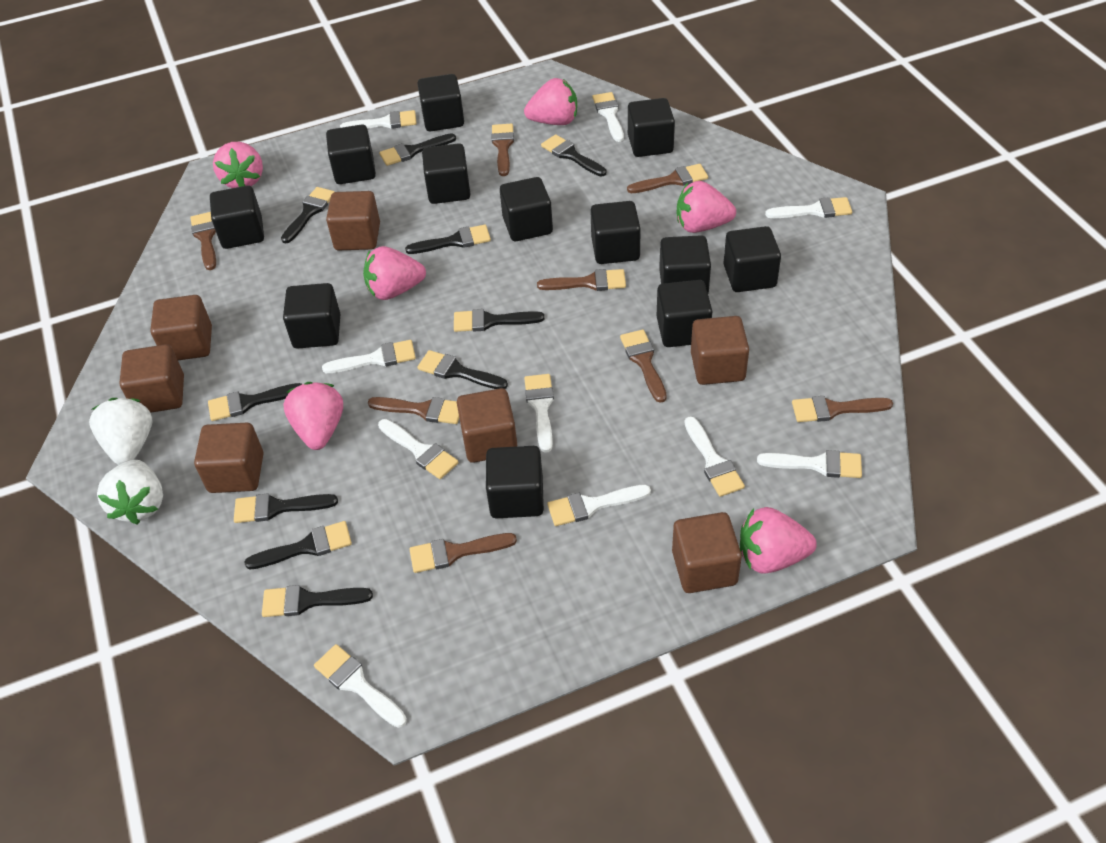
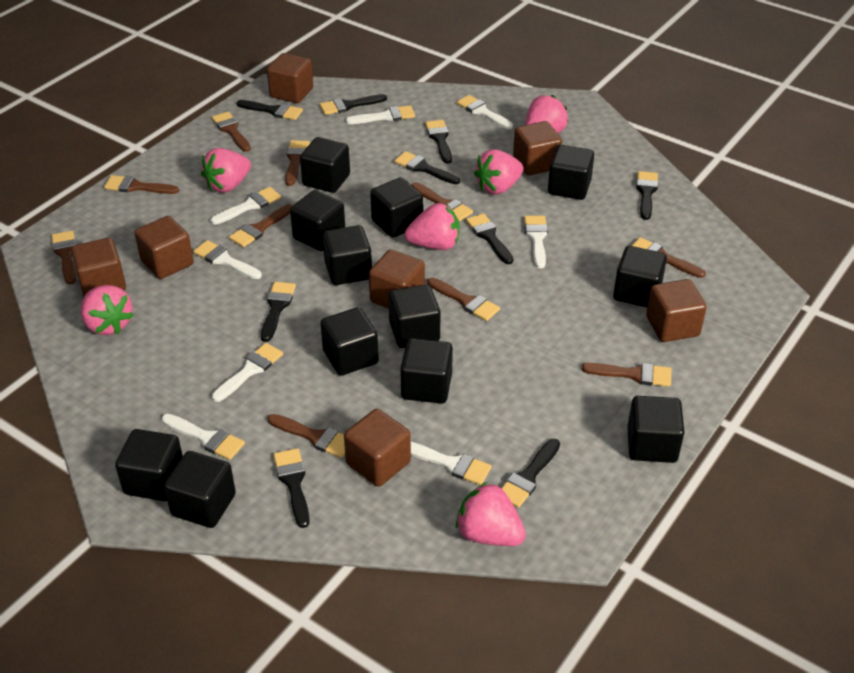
black brush: 10 -> 9
brown brush: 8 -> 10
white brush: 10 -> 8
white strawberry: 2 -> 0

